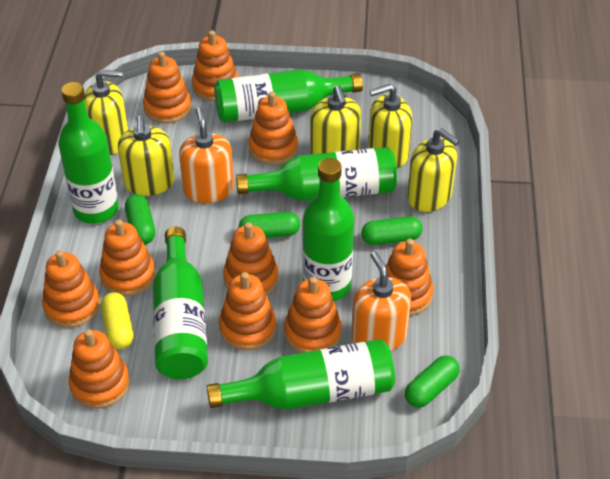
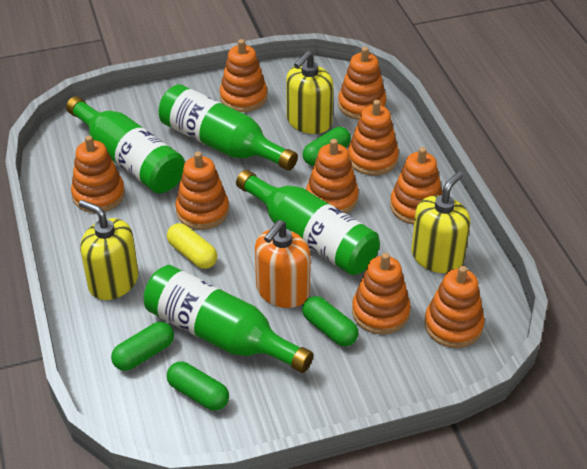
green bottle: 6 -> 4
orange soap dispenser: 2 -> 1
orange stacking toy: 10 -> 9
yellow soap dispenser: 5 -> 3

